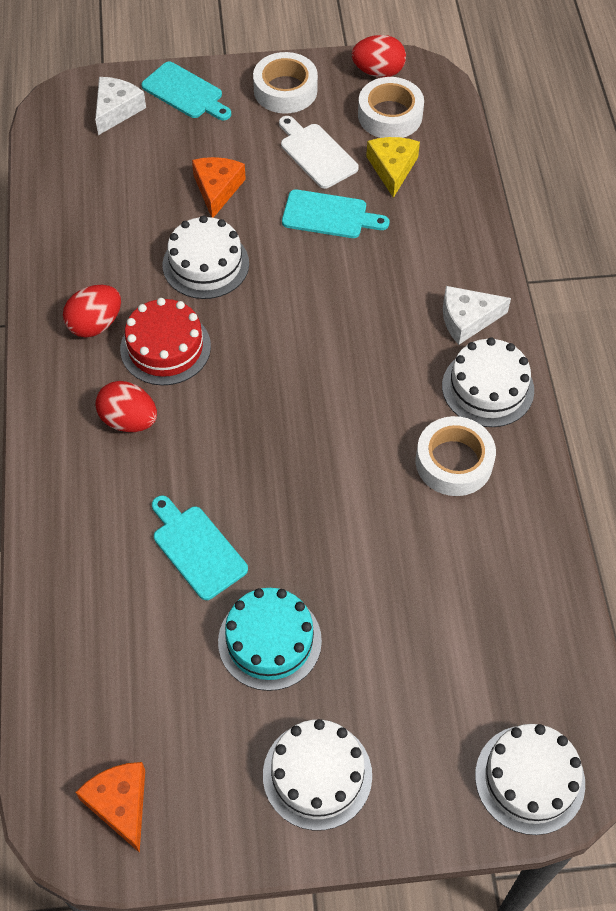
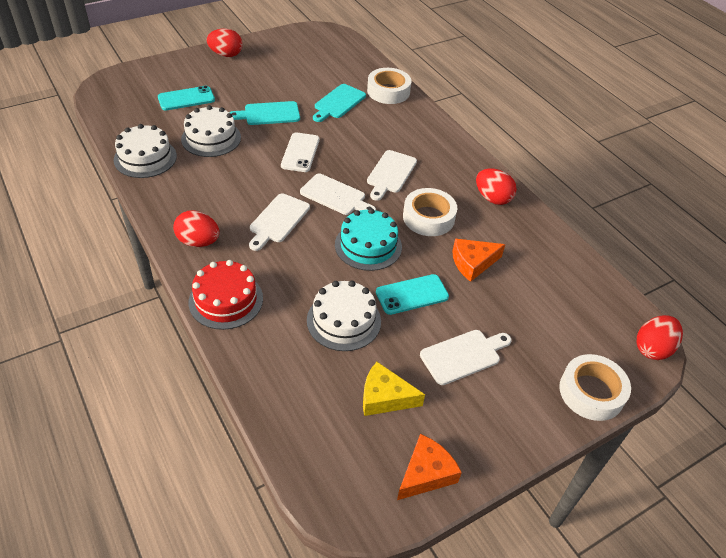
red egg: 3 -> 4
turquoise cutting board: 3 -> 2
turquoise phone: 0 -> 2
white cake: 4 -> 3
white cheese: 2 -> 0
white cutting board: 1 -> 4
white phone: 0 -> 1

